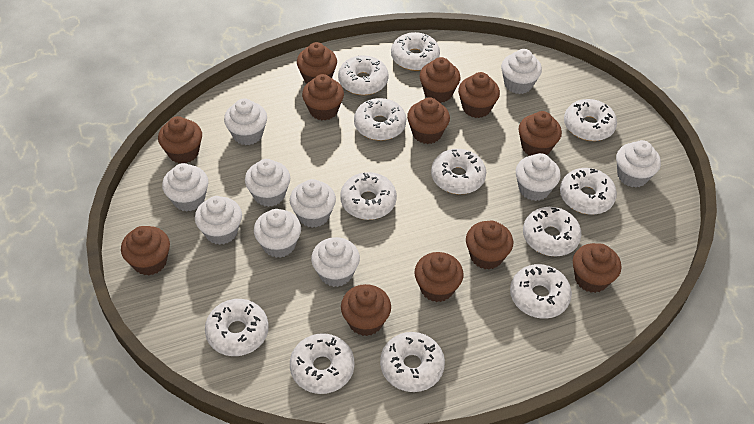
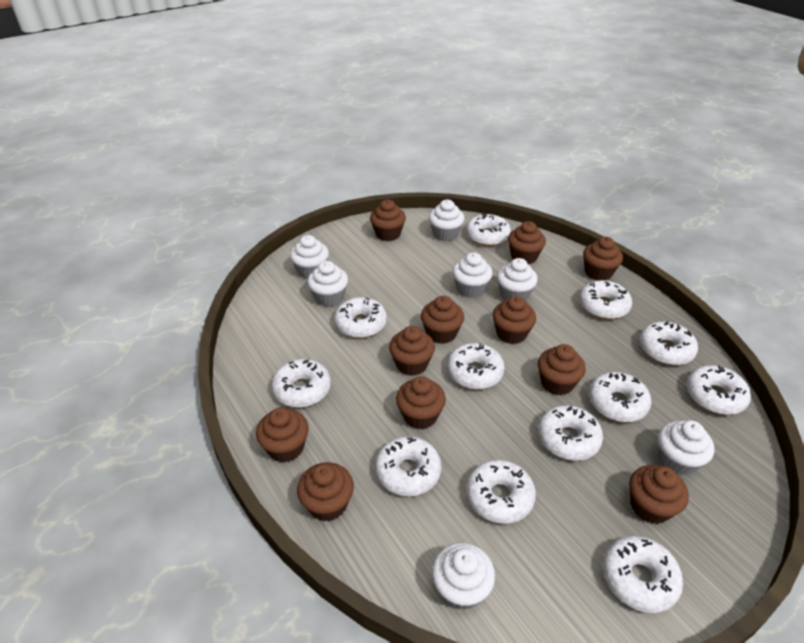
brown cupcake: 12 -> 11
white cupcake: 10 -> 7

